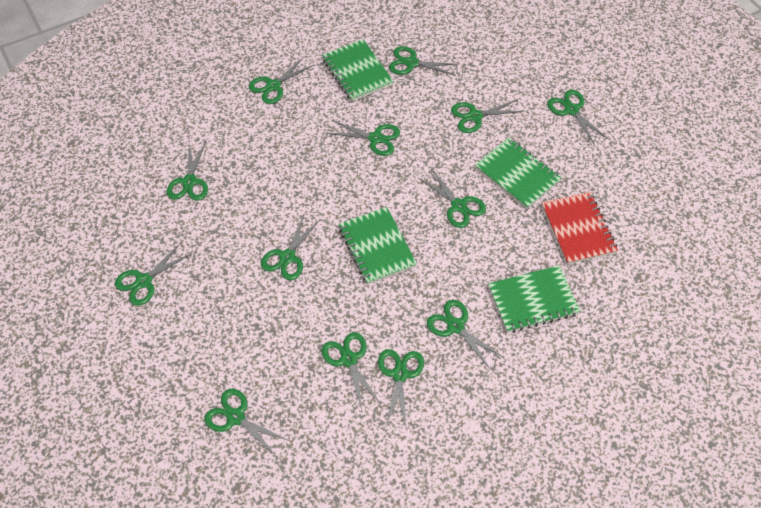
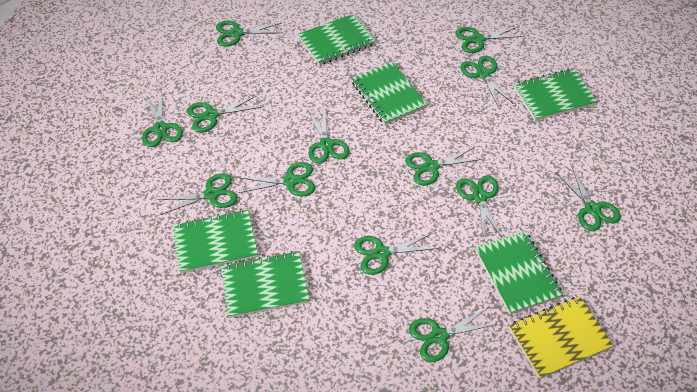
green notebook: 4 -> 6
red notebook: 1 -> 0
yellow notebook: 0 -> 1

